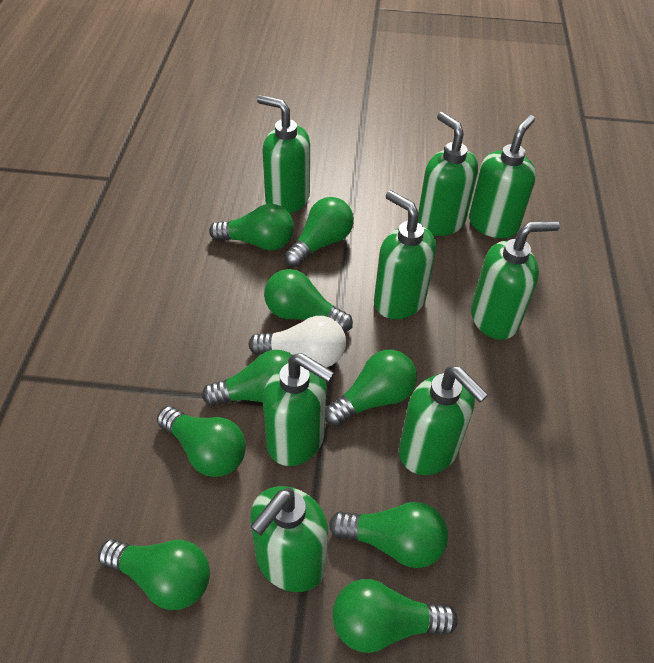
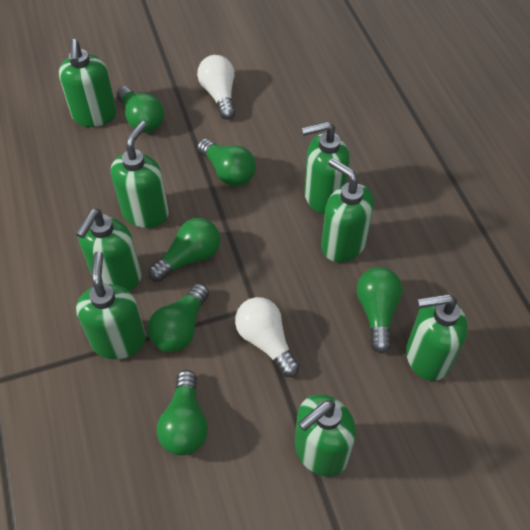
green light bulb: 9 -> 6
white light bulb: 1 -> 2

